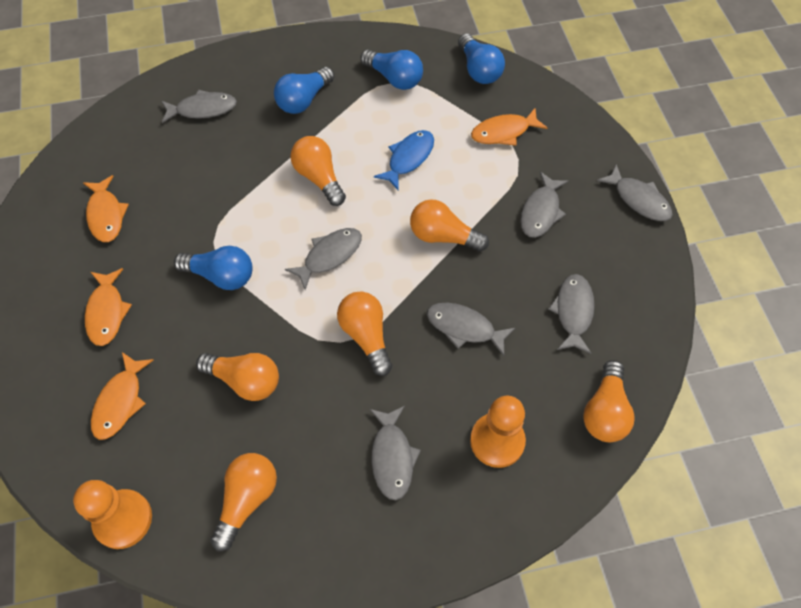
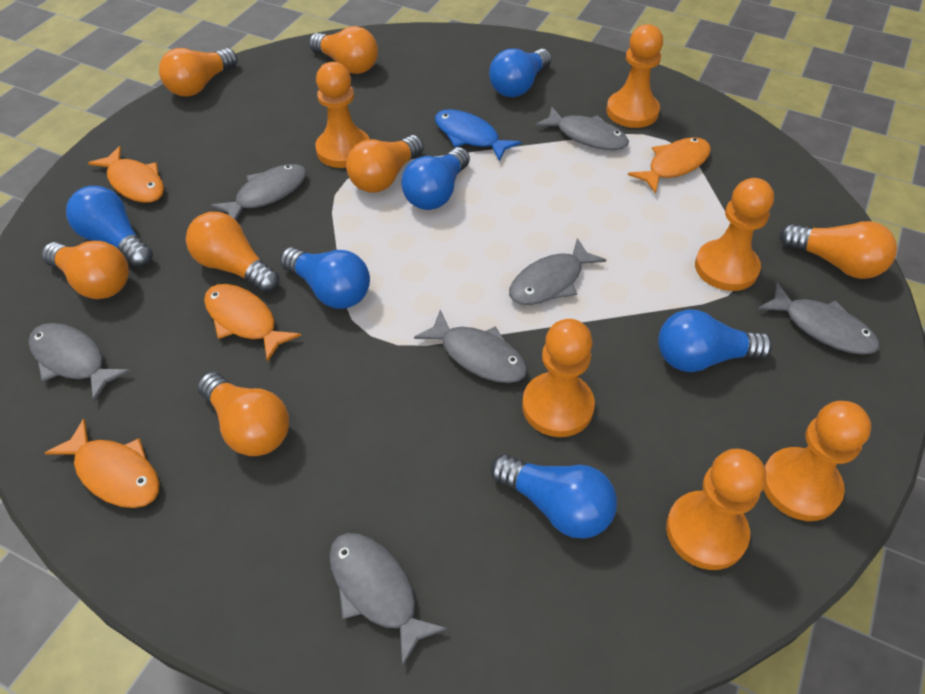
blue light bulb: 4 -> 6
orange light bulb: 6 -> 7
orange pawn: 2 -> 6

